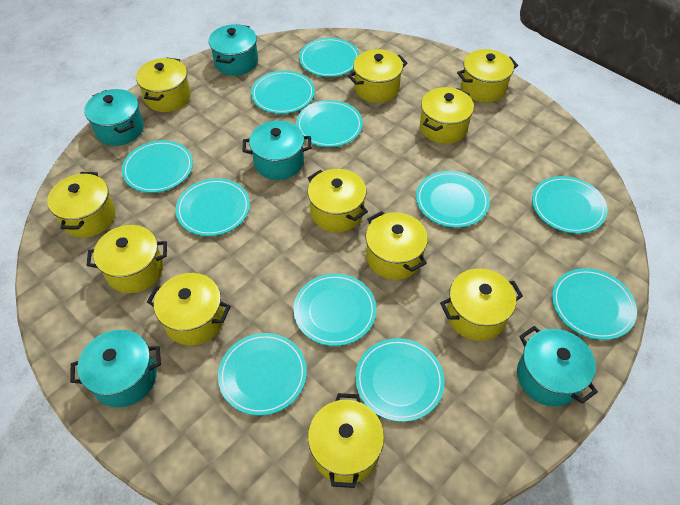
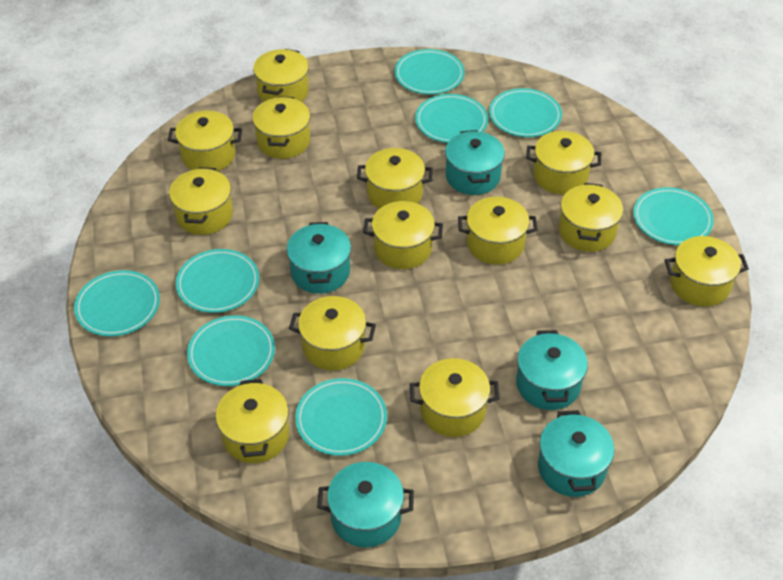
turquoise plate: 11 -> 8
yellow pot: 11 -> 13

